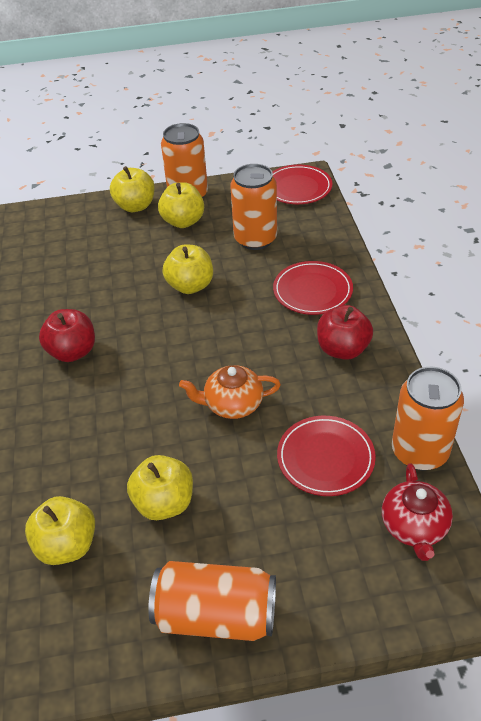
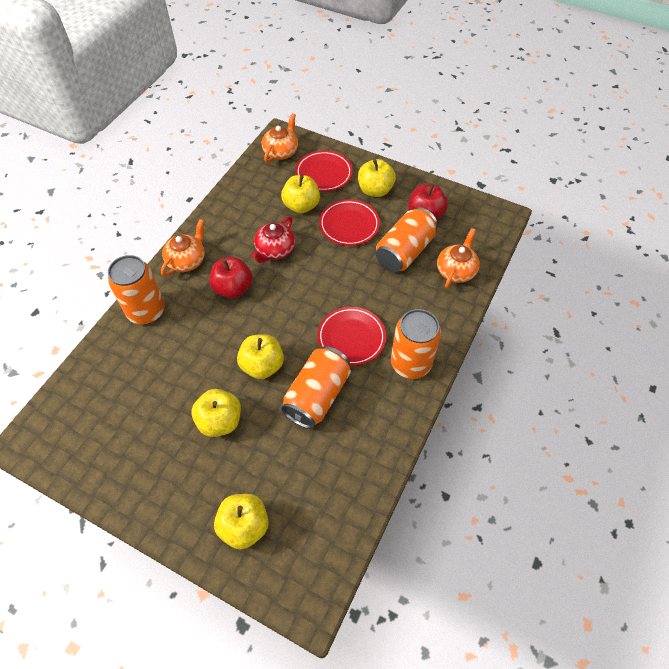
orange teapot: 1 -> 3

